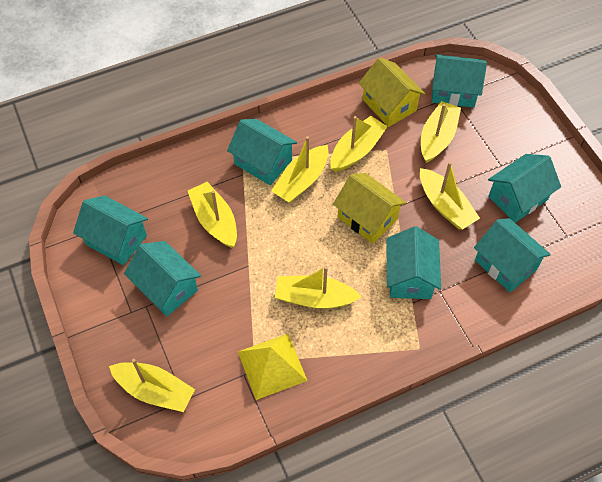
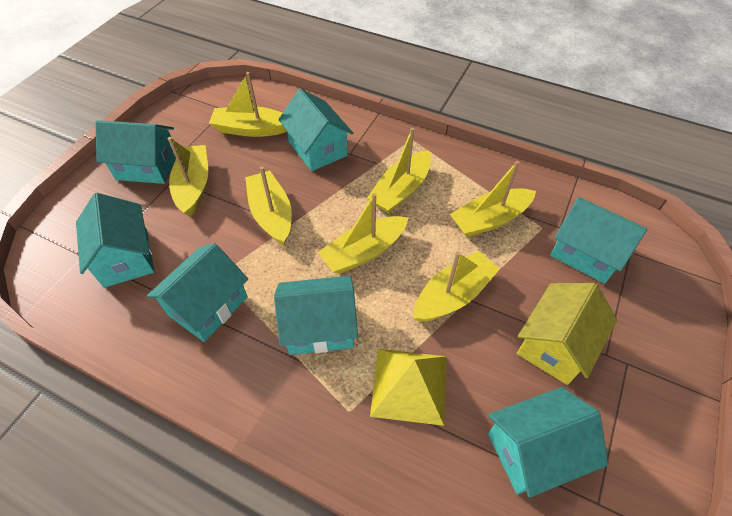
yellow house: 2 -> 1

